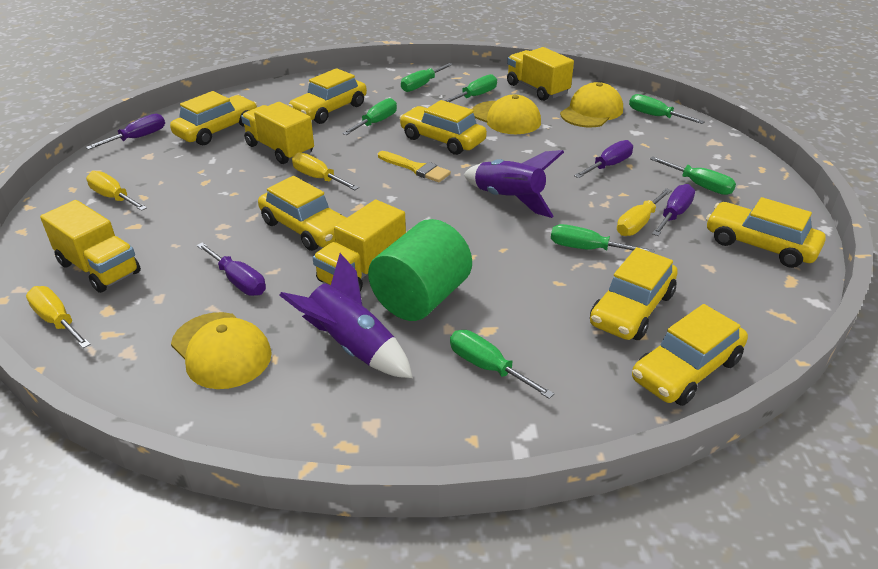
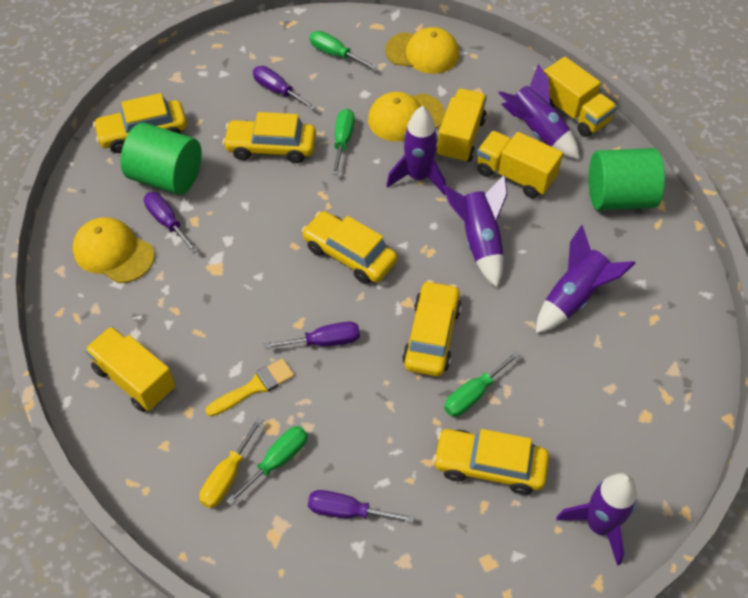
green cylinder: 1 -> 2
green screwdriver: 7 -> 4
purple rocket: 2 -> 5
yellow car: 7 -> 5
yellow screwdriver: 4 -> 1

